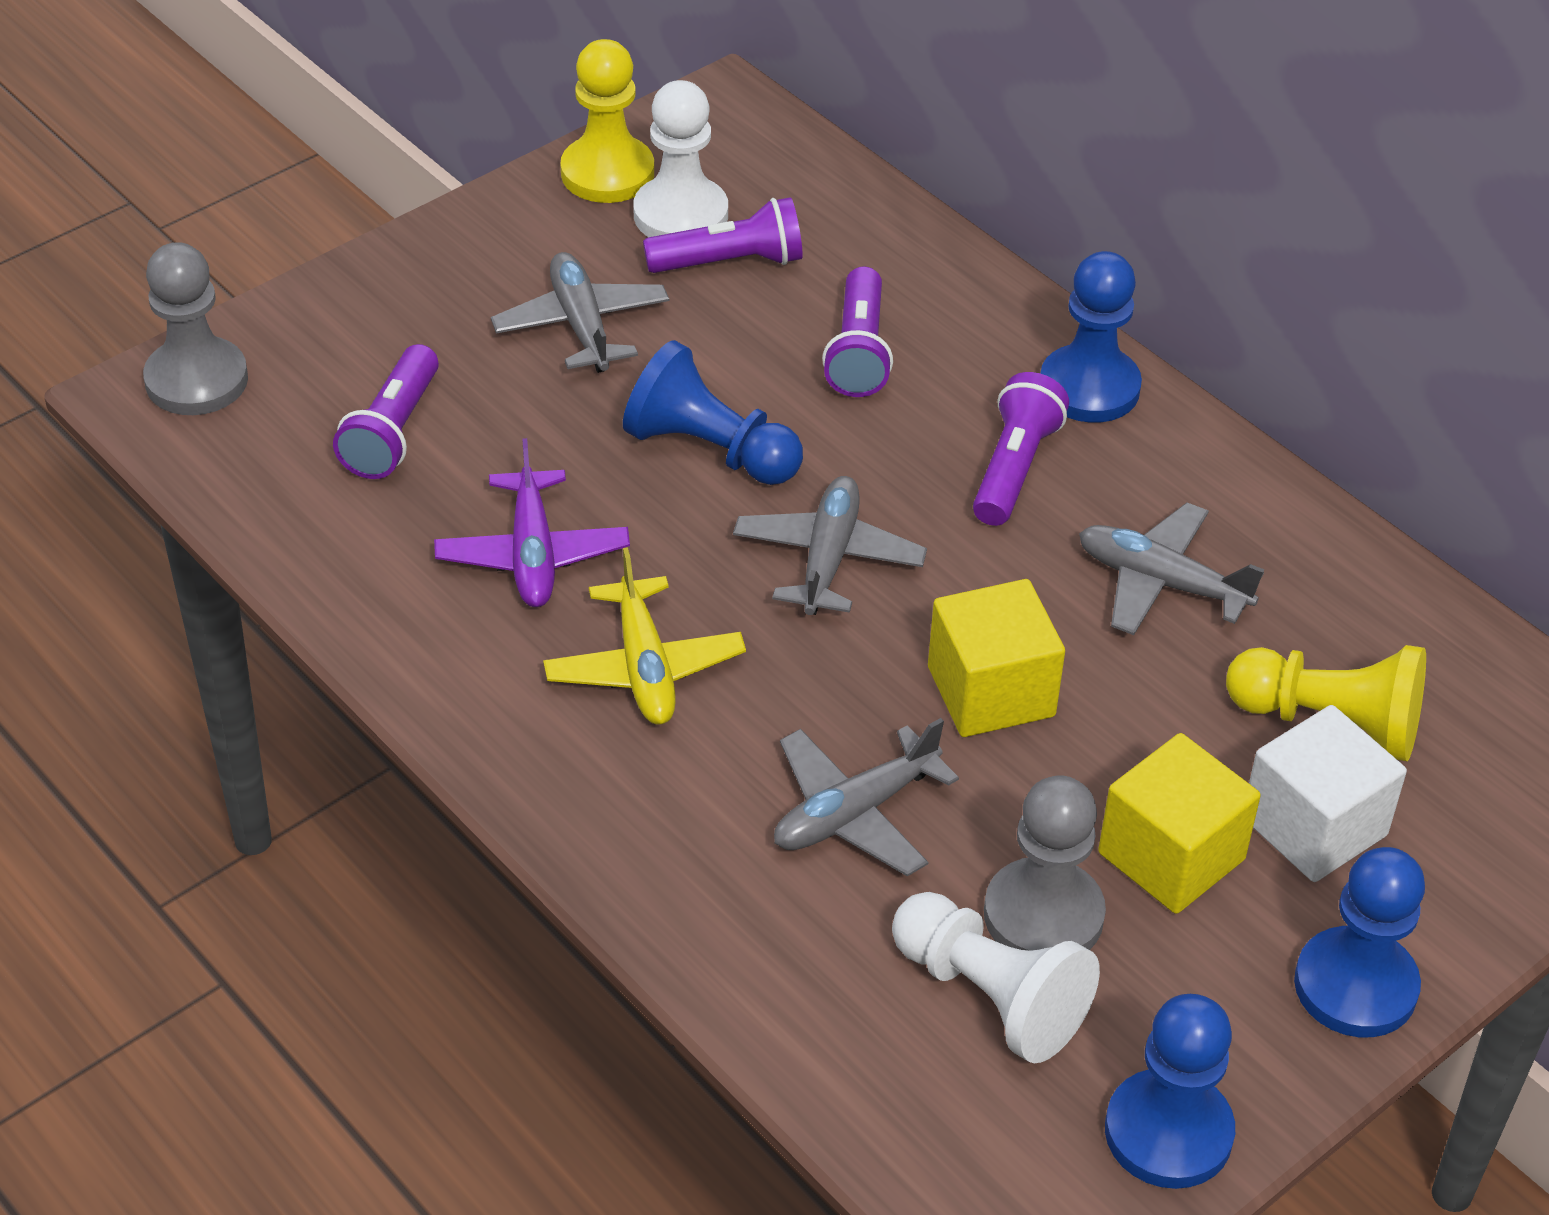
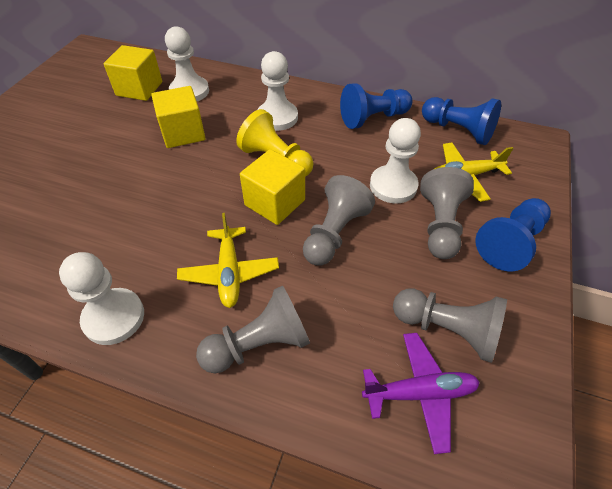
blue pawn: 4 -> 3
grey pawn: 2 -> 4
grey plane: 4 -> 0
purple flashlight: 4 -> 0
white cube: 1 -> 0
white pawn: 2 -> 4
yellow cube: 2 -> 3
yellow pawn: 2 -> 1
yellow plane: 1 -> 2

